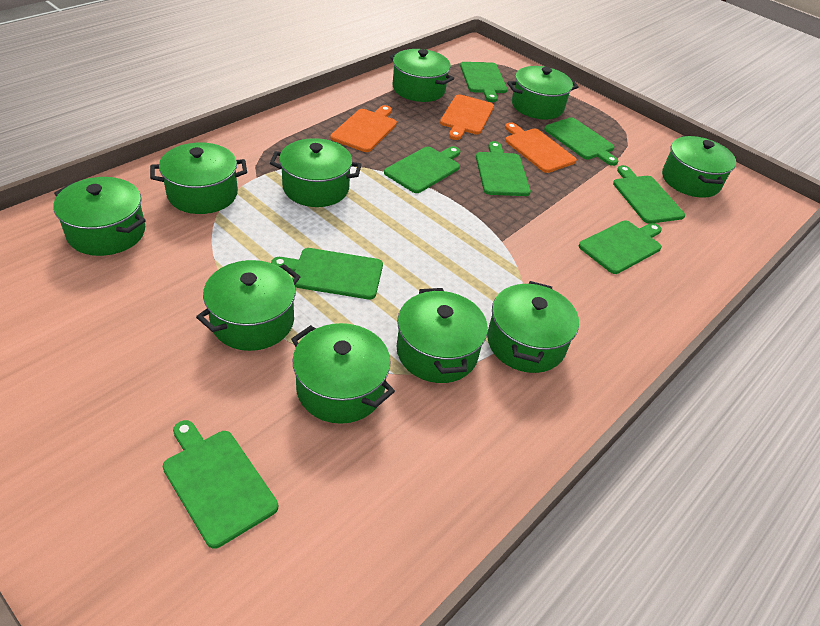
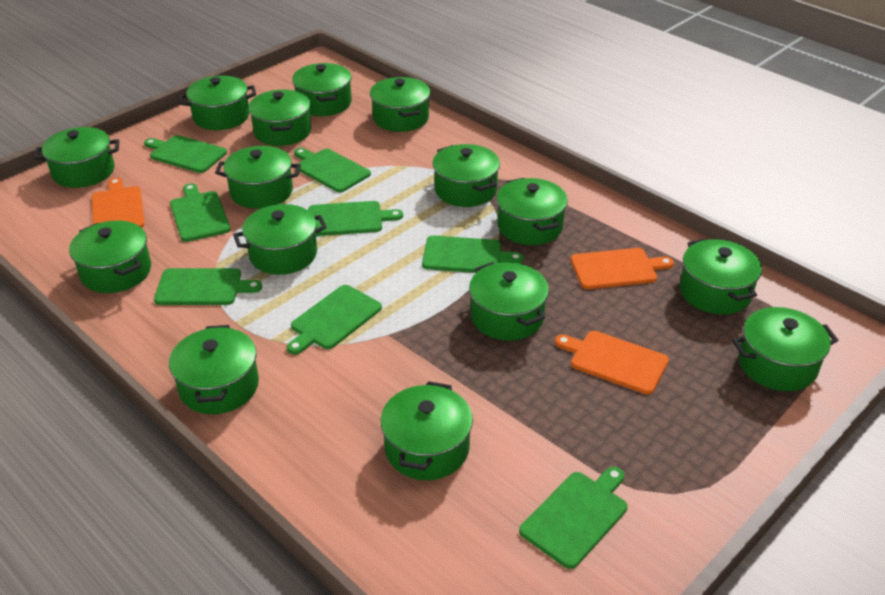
green pot: 10 -> 15

